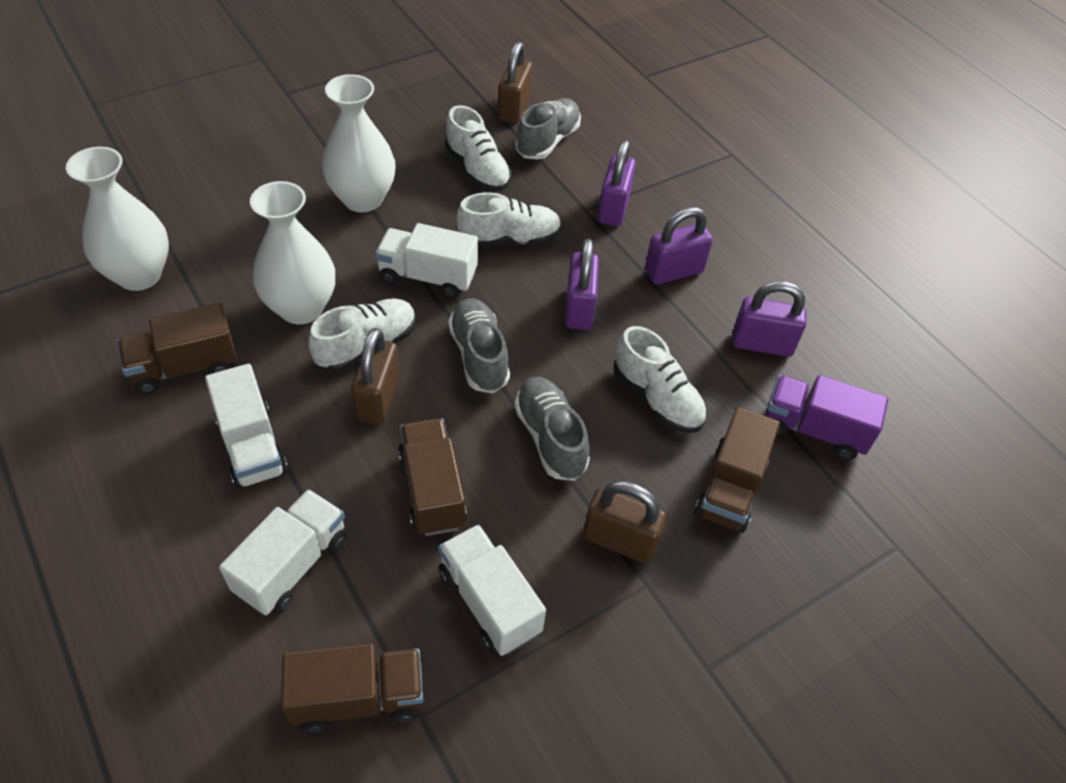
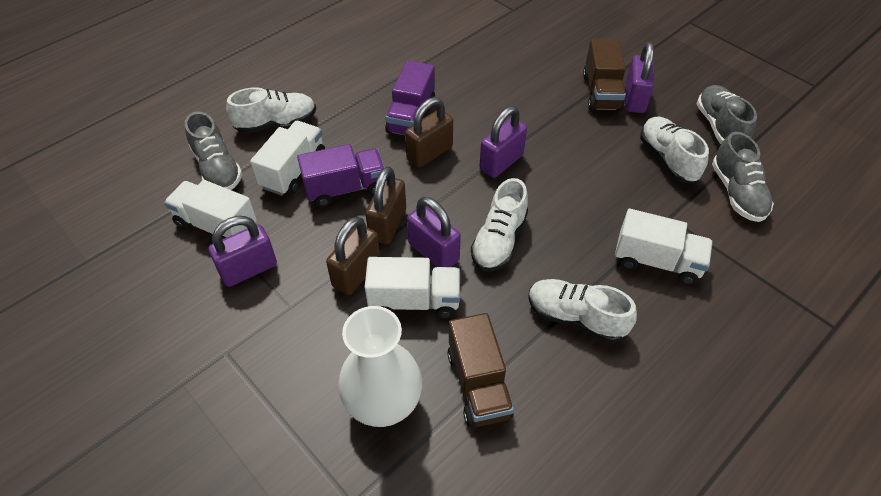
brown truck: 4 -> 2
purple truck: 1 -> 2
white vase: 3 -> 1

